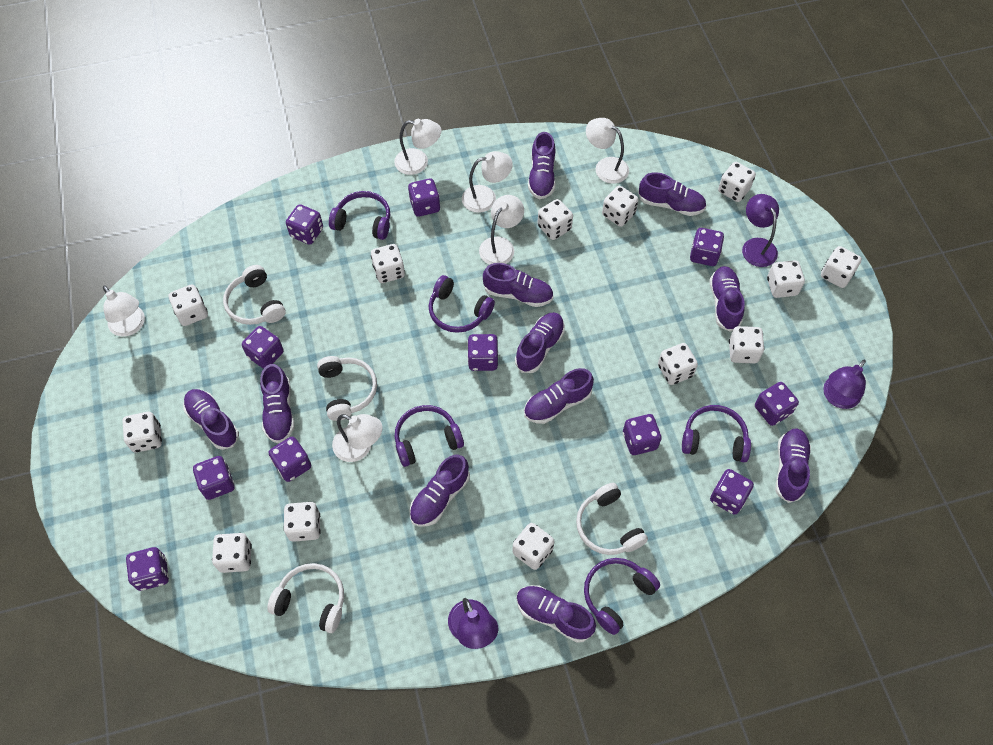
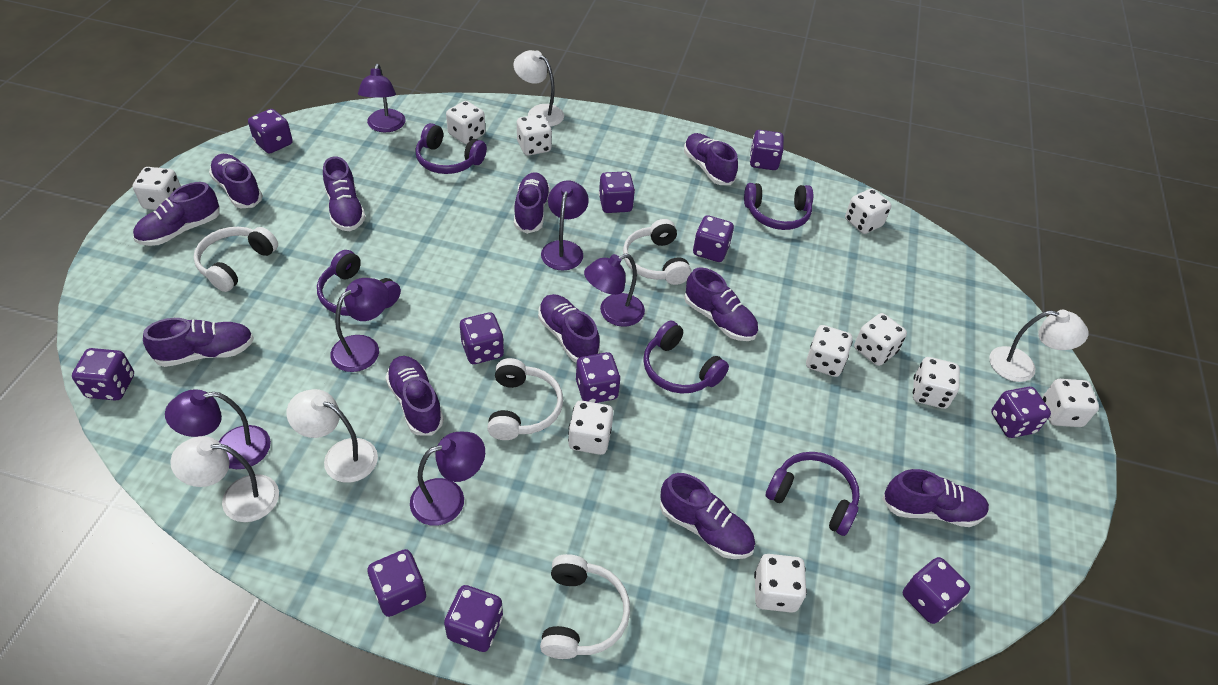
purple lamp: 3 -> 6
white dice: 13 -> 10
white lamp: 6 -> 4

